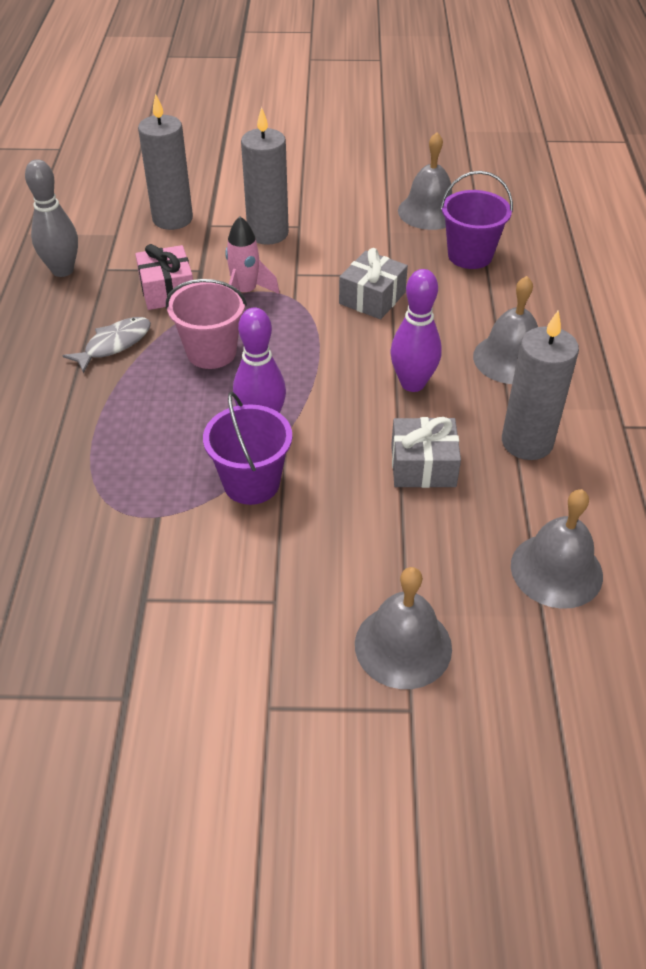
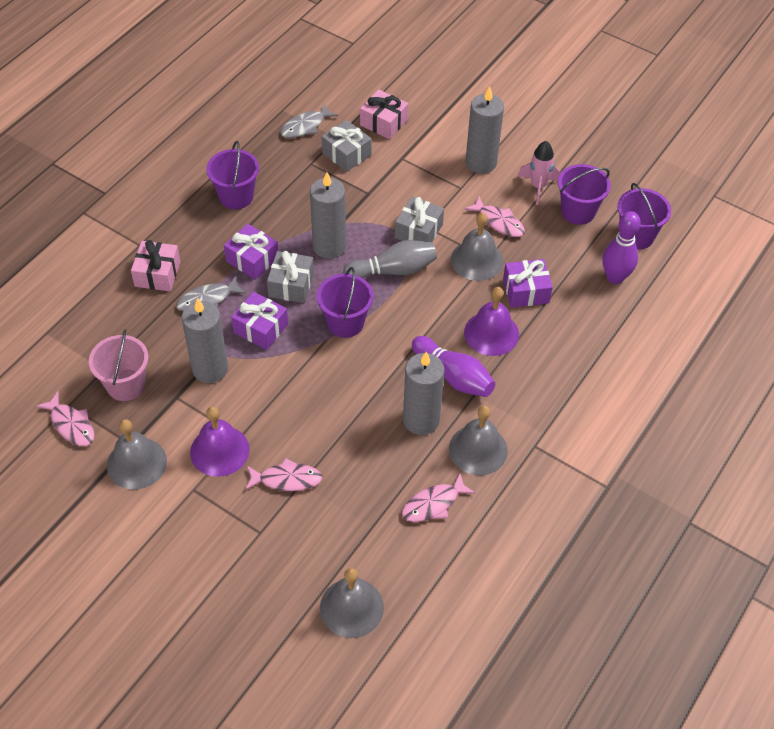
grey candle: 3 -> 4
grey fish: 1 -> 2
grey gift: 2 -> 3
pink fish: 0 -> 4
pink gift: 1 -> 2
purple bell: 0 -> 2
purple bucket: 2 -> 4
purple gift: 0 -> 3

